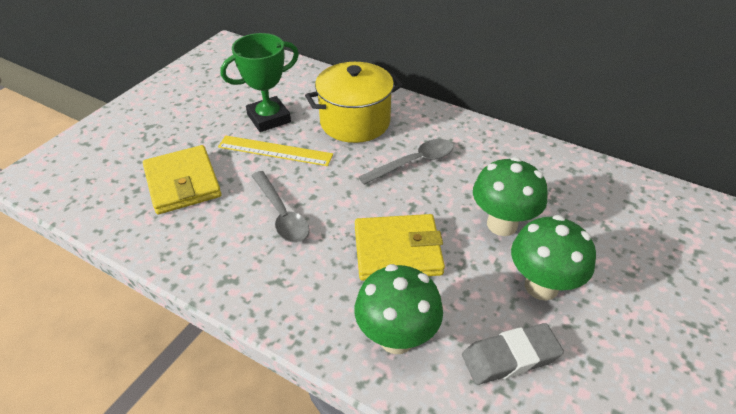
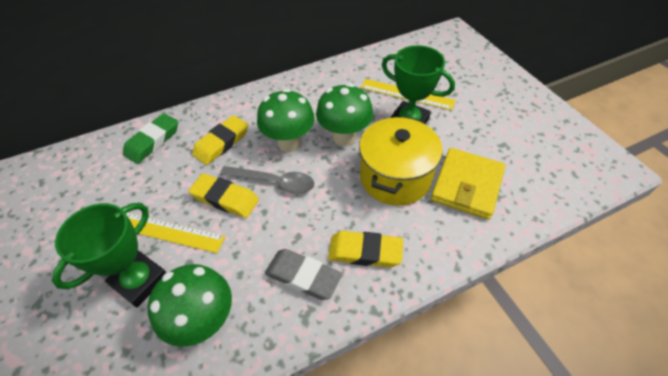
green eraser: 0 -> 1
green trophy: 1 -> 2
grey spoon: 2 -> 1
yellow eraser: 0 -> 3
yellow ruler: 1 -> 2
yellow wallet: 2 -> 1

